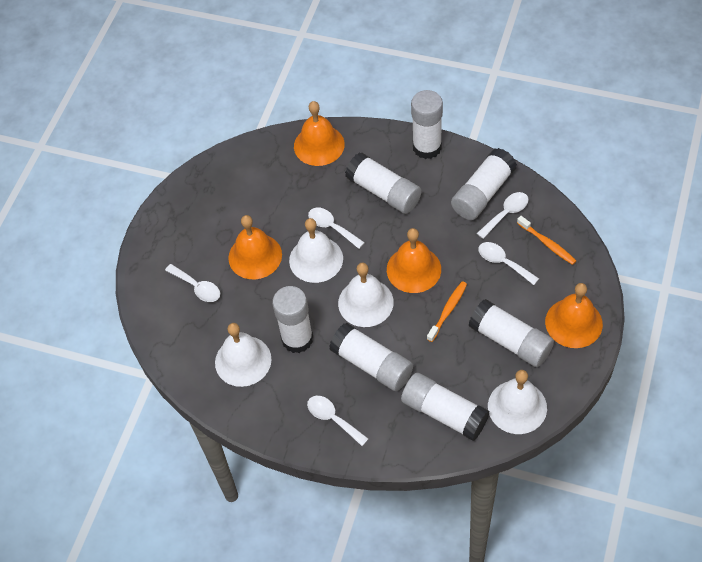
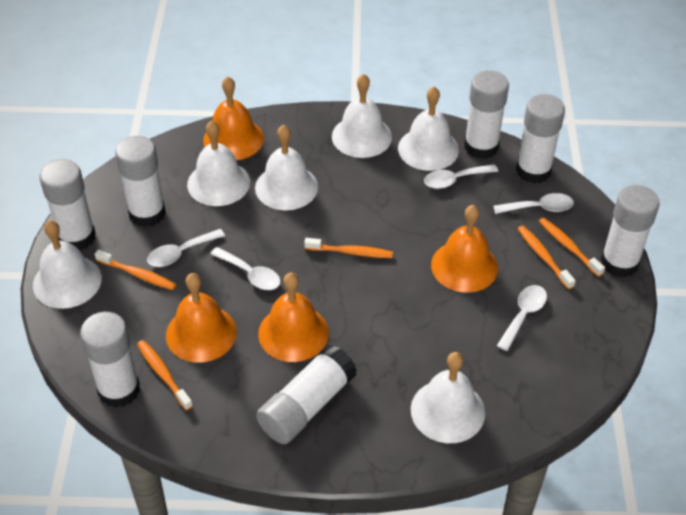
orange toothbrush: 2 -> 5
white bell: 4 -> 6

